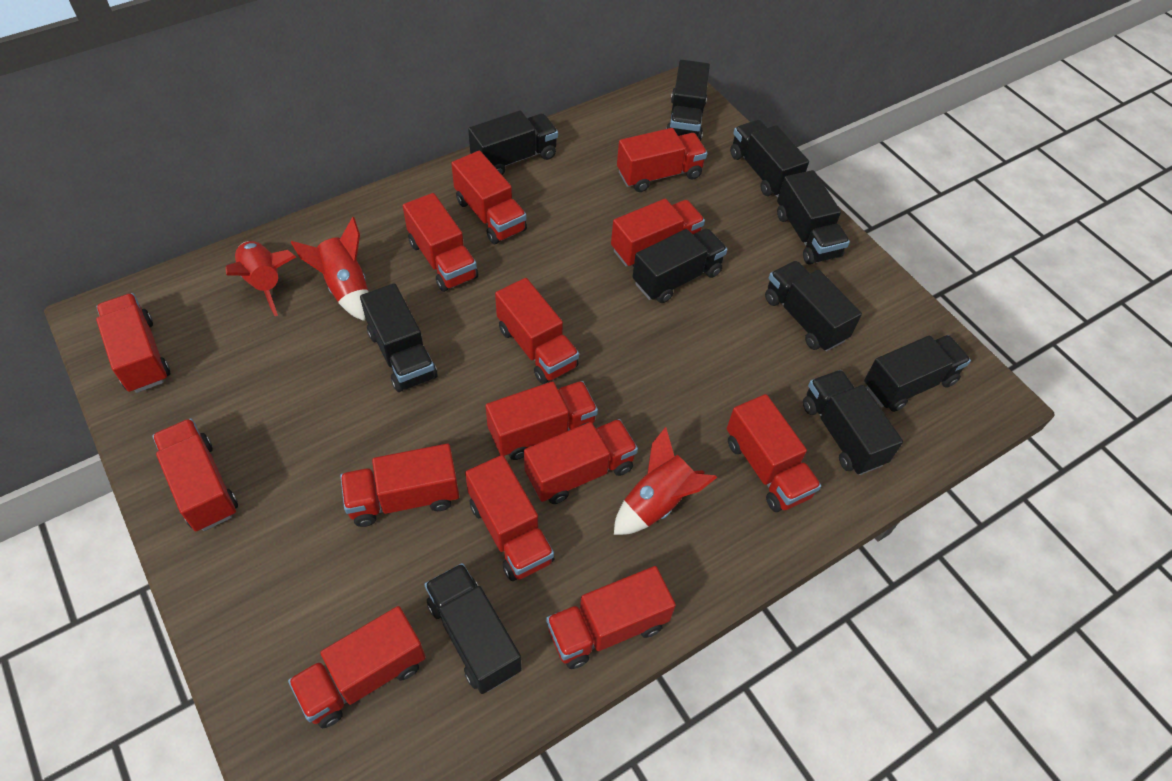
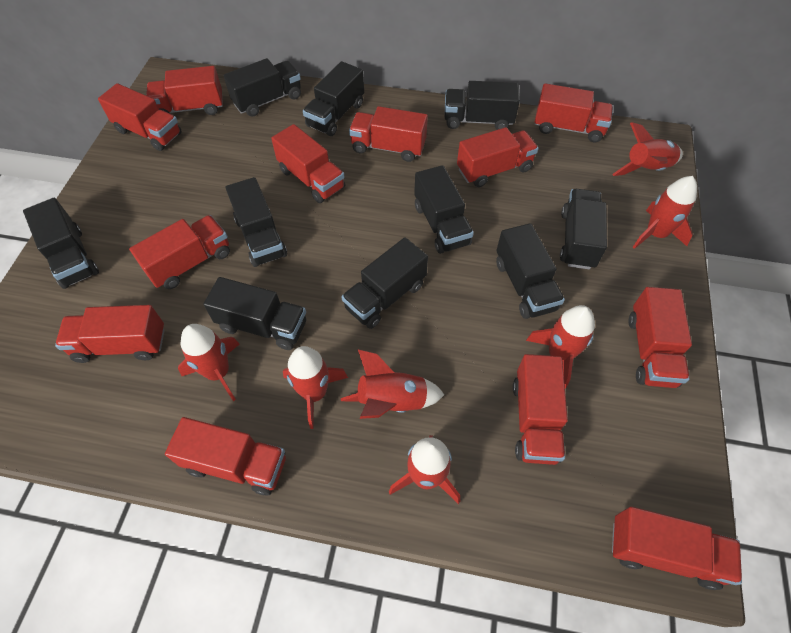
red rocket: 3 -> 7
red truck: 14 -> 12

